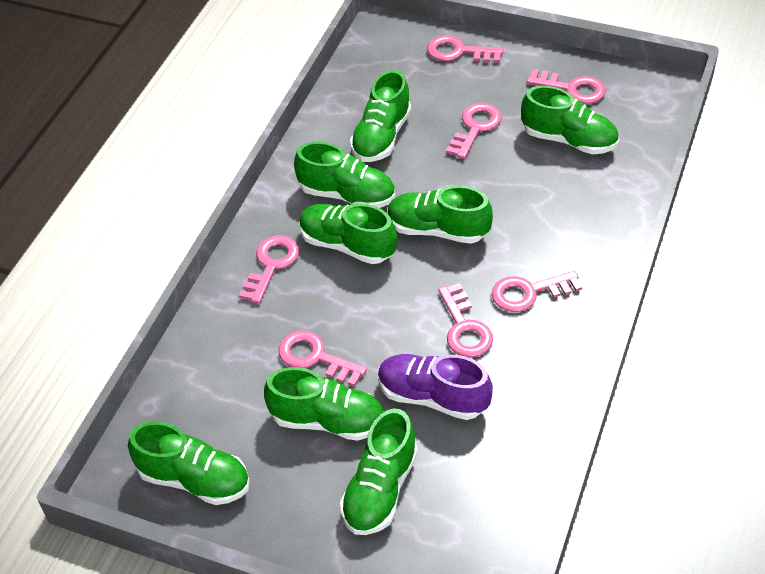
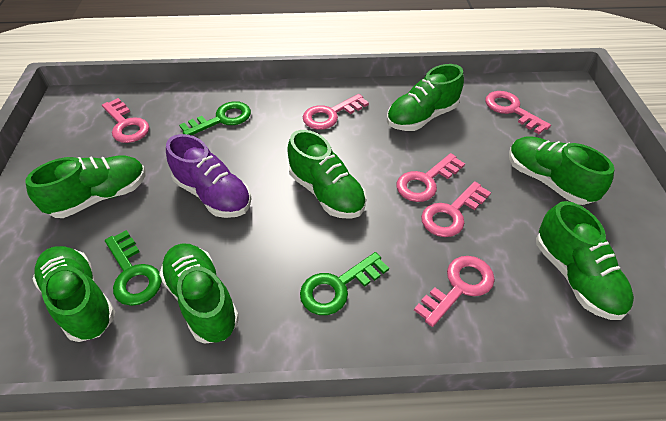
green key: 0 -> 3
green shoe: 8 -> 7
pink key: 7 -> 6

